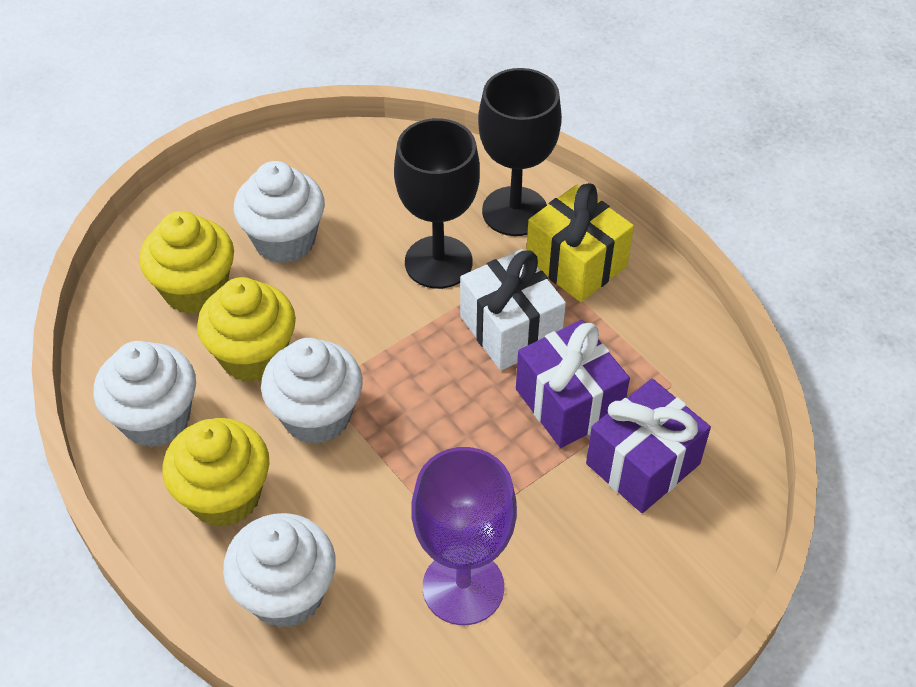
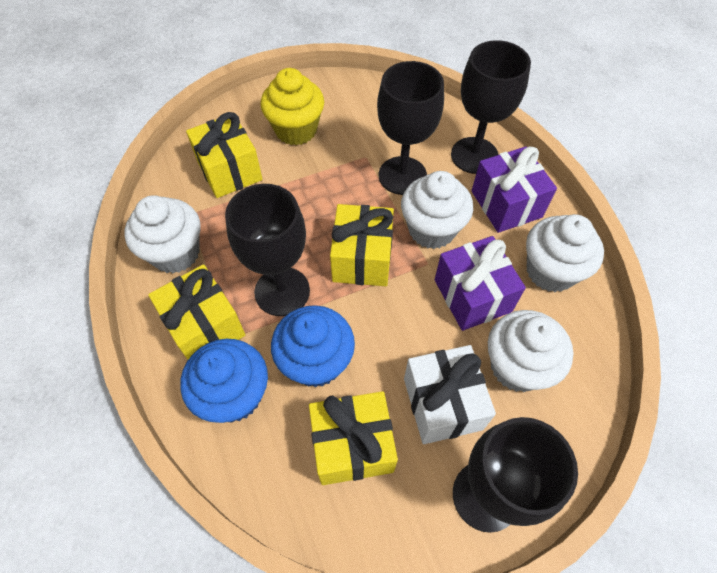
black goblet: 2 -> 4
blue cupcake: 0 -> 2
purple goblet: 1 -> 0
yellow cupcake: 3 -> 1
yellow gift: 1 -> 4

